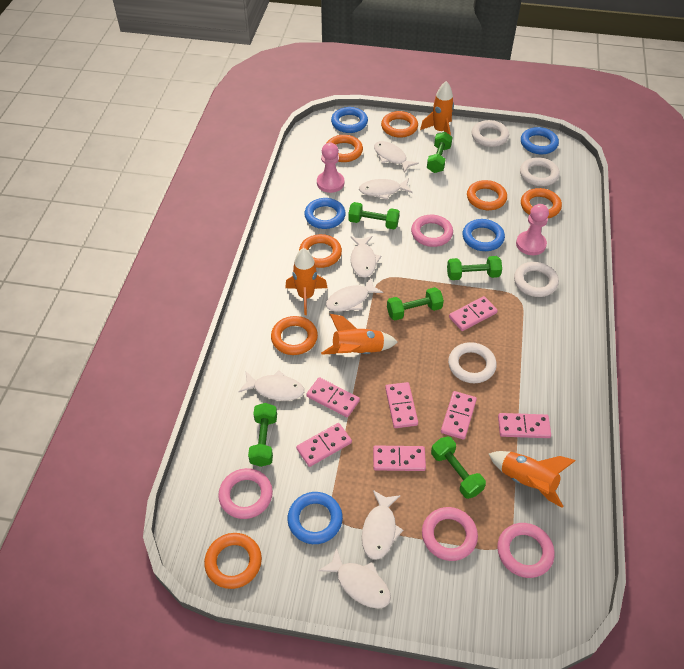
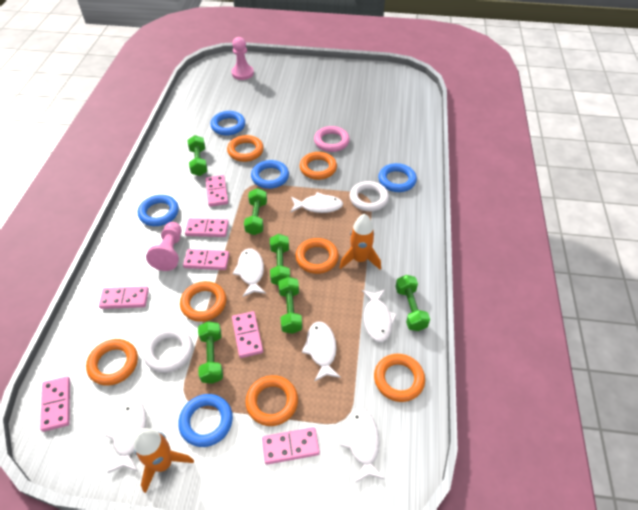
orange rocket: 4 -> 2
pink ring: 4 -> 1
white fish: 7 -> 6
white ring: 4 -> 2

